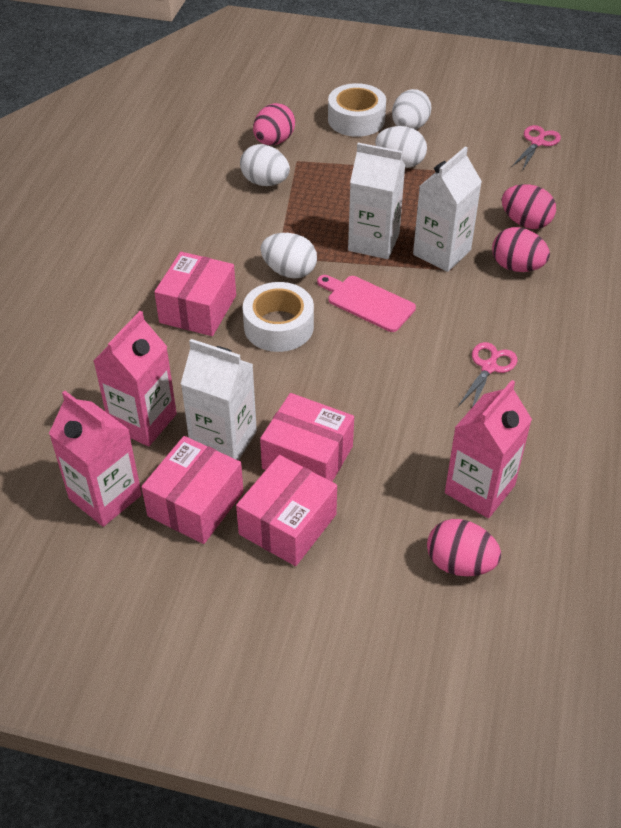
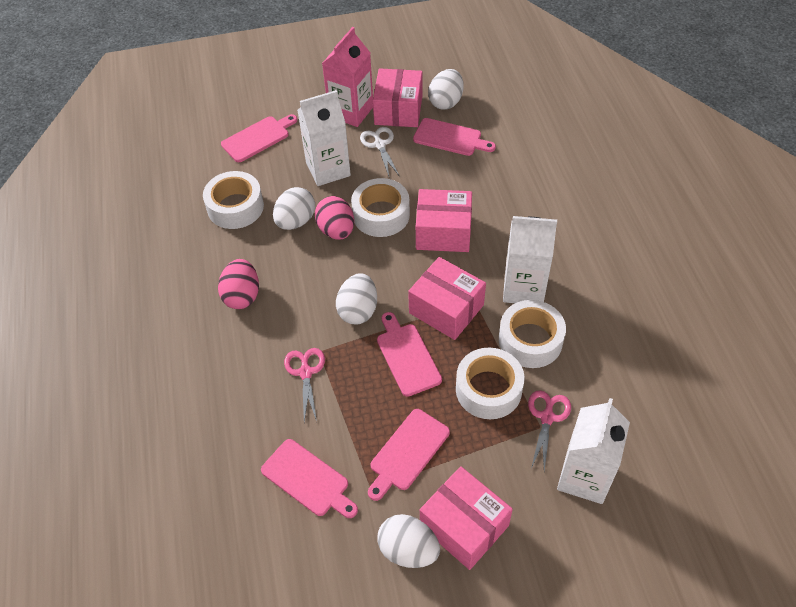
pink carton: 3 -> 1
pink cutting board: 1 -> 5
pink egg: 4 -> 2
white scissors: 0 -> 1
white tape: 2 -> 4

